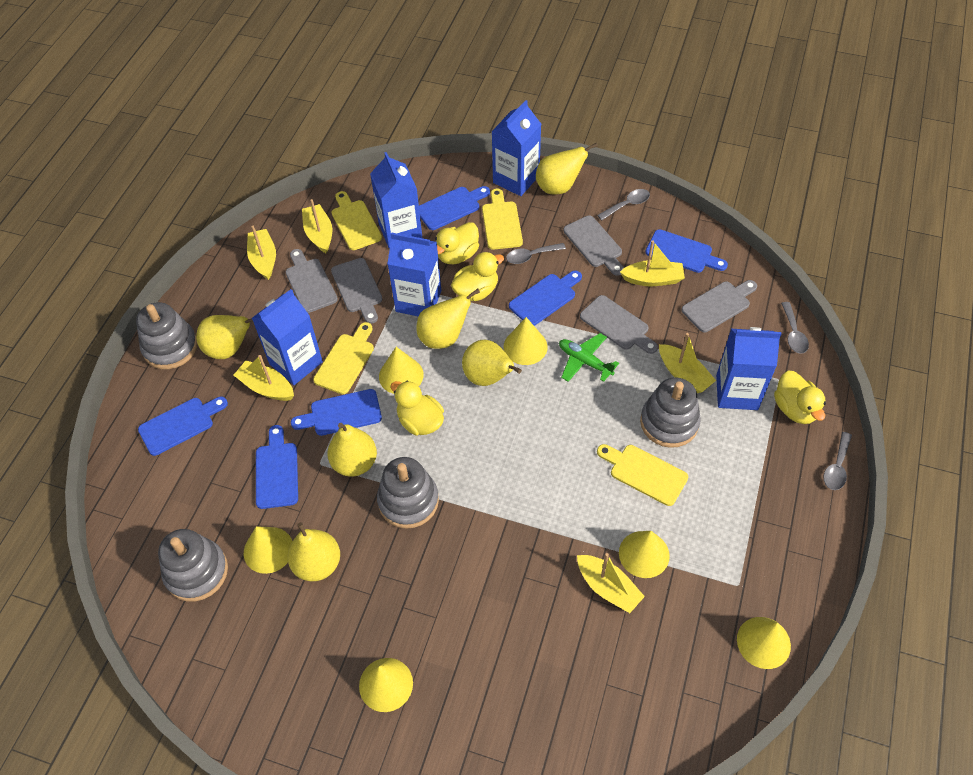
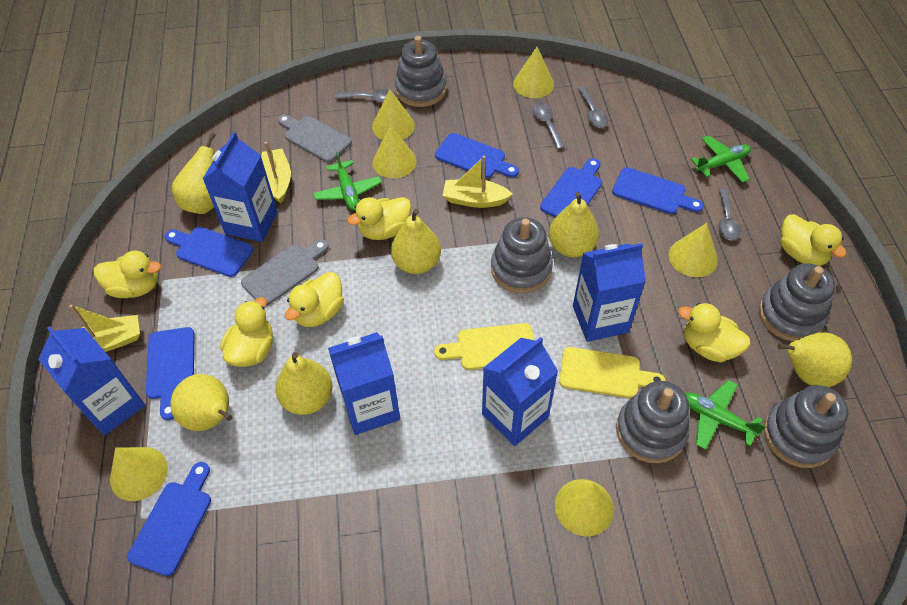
green plane: 1 -> 3
grey cutting board: 5 -> 2
grey stacking toy: 4 -> 5
yellow boat: 6 -> 3
yellow cutting board: 4 -> 2
yellow duck: 4 -> 6

